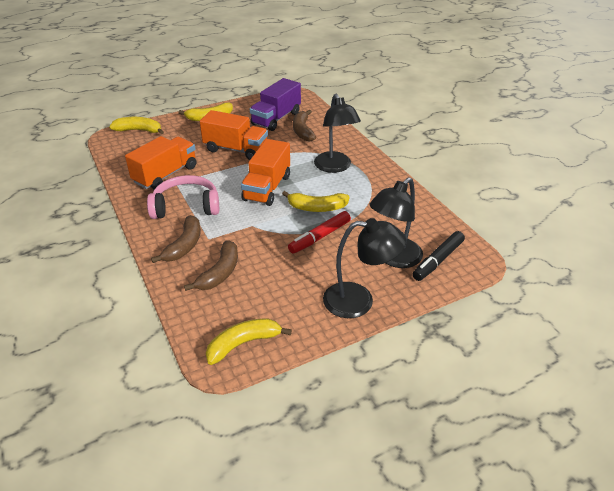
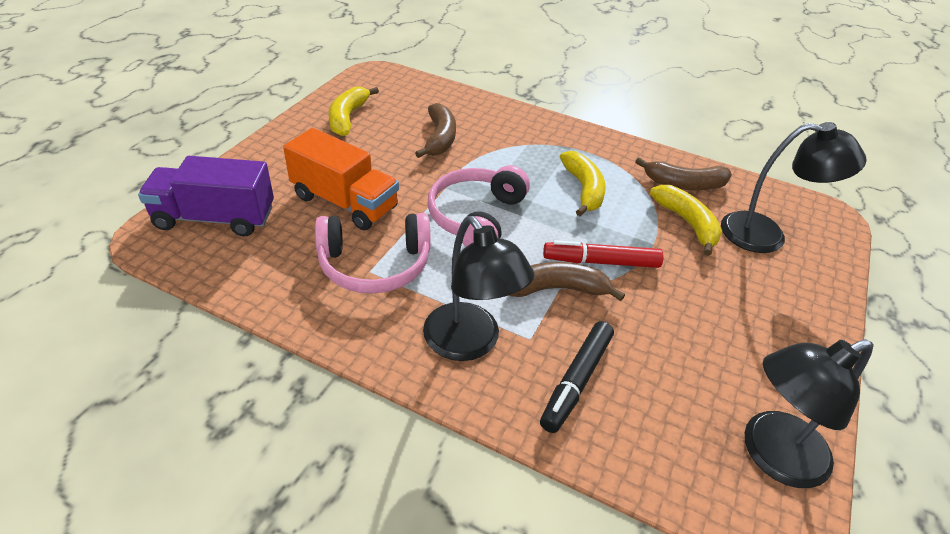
orange truck: 3 -> 1
pink headphones: 1 -> 2
yellow banana: 4 -> 3

